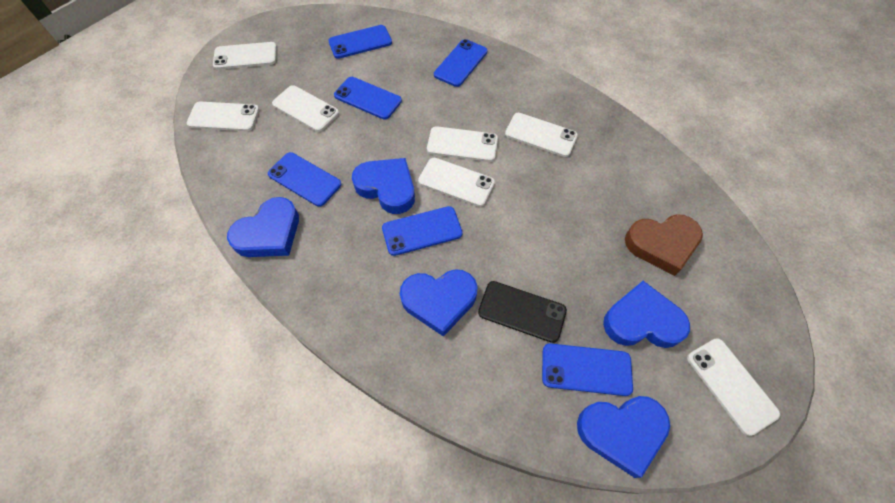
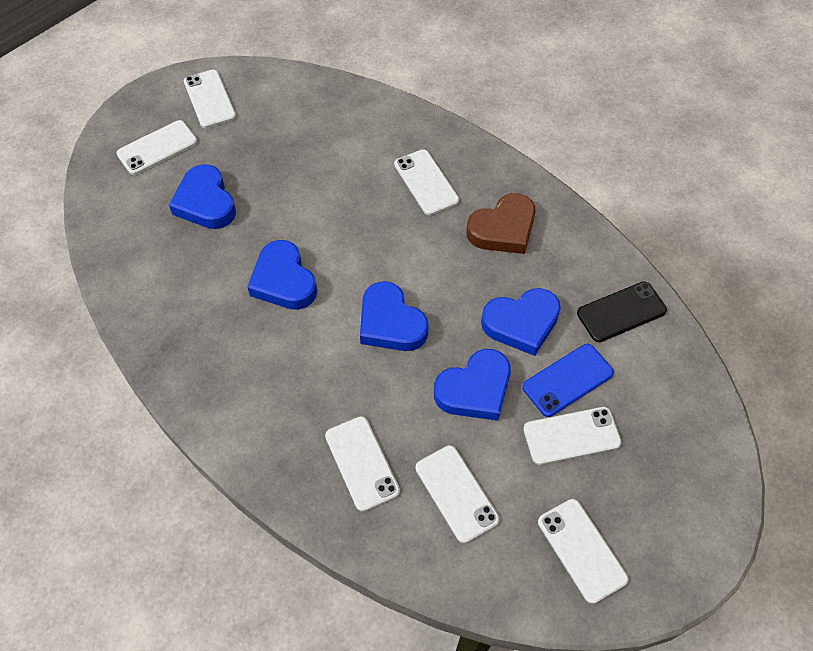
blue phone: 6 -> 1

